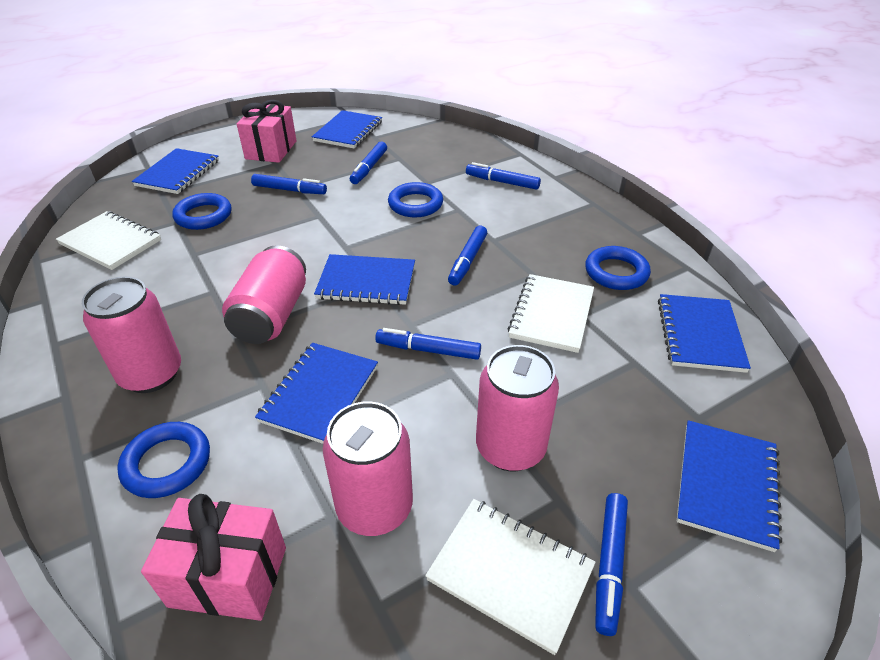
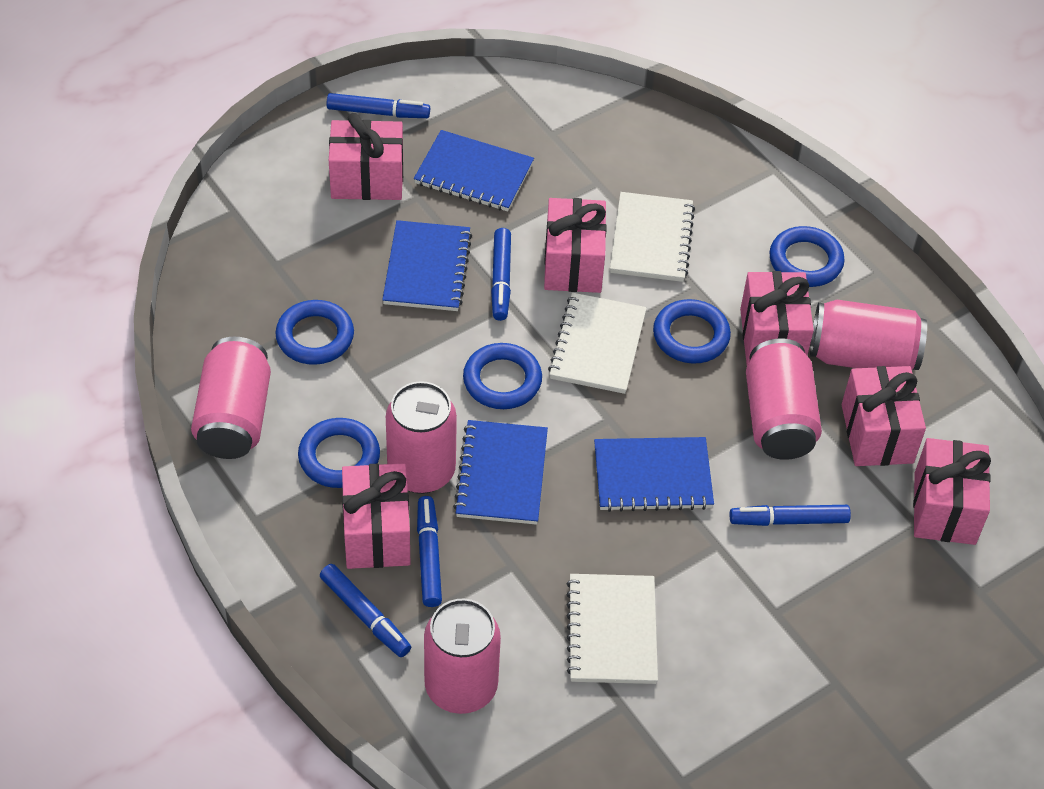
blue marker: 6 -> 5
blue notebook: 6 -> 4
blue ring: 4 -> 5
pink can: 4 -> 5
pink gift: 2 -> 6

